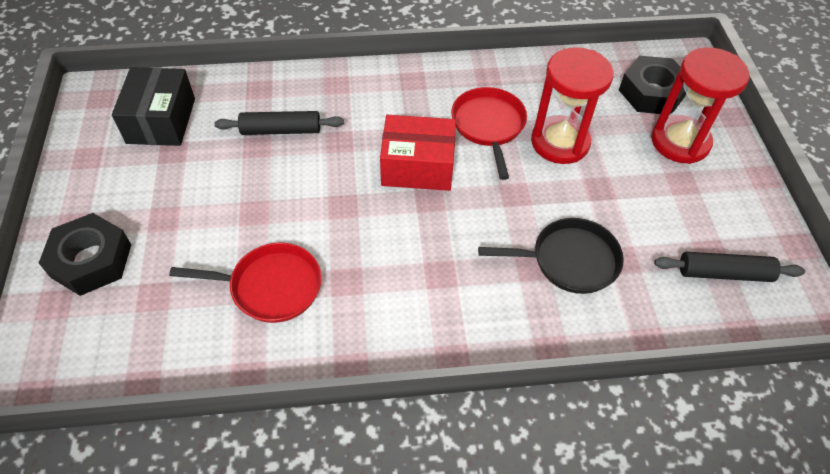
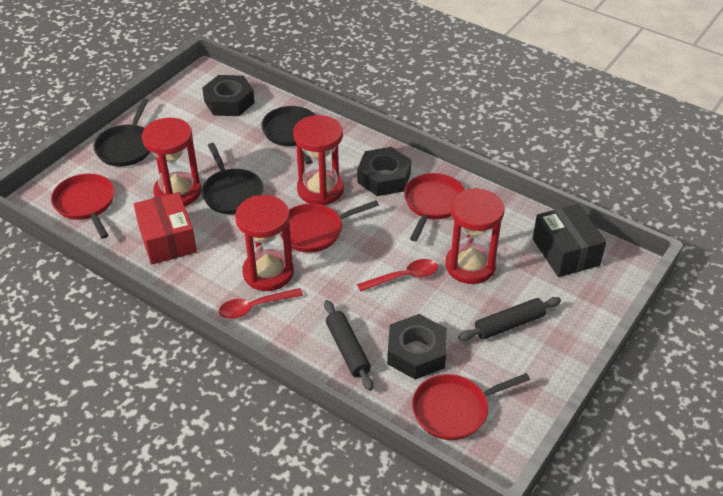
black nut: 2 -> 3
black pan: 1 -> 3
red hourglass: 2 -> 4
red pan: 2 -> 4
red spoon: 0 -> 2

